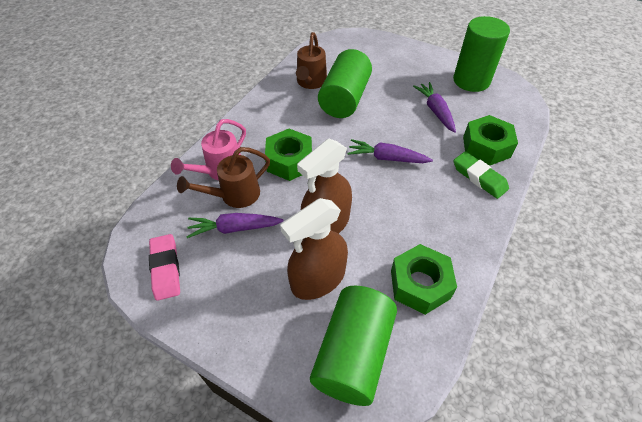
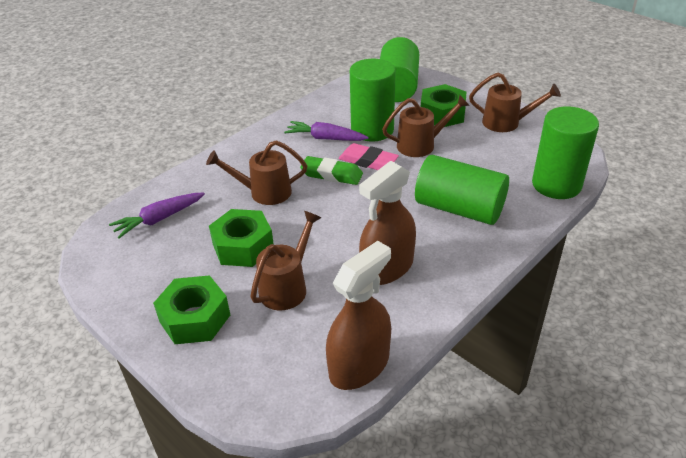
brown watering can: 2 -> 4
green cylinder: 3 -> 4
pink watering can: 1 -> 0
purple carrot: 3 -> 2

